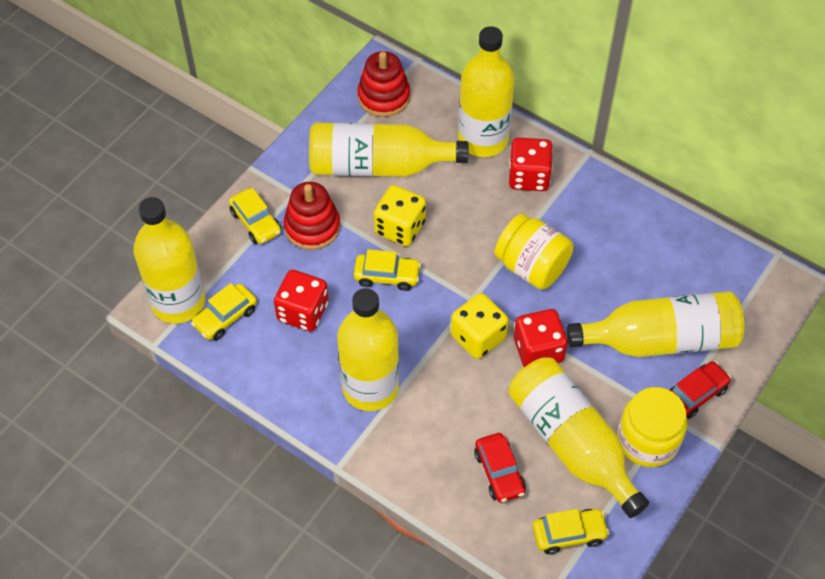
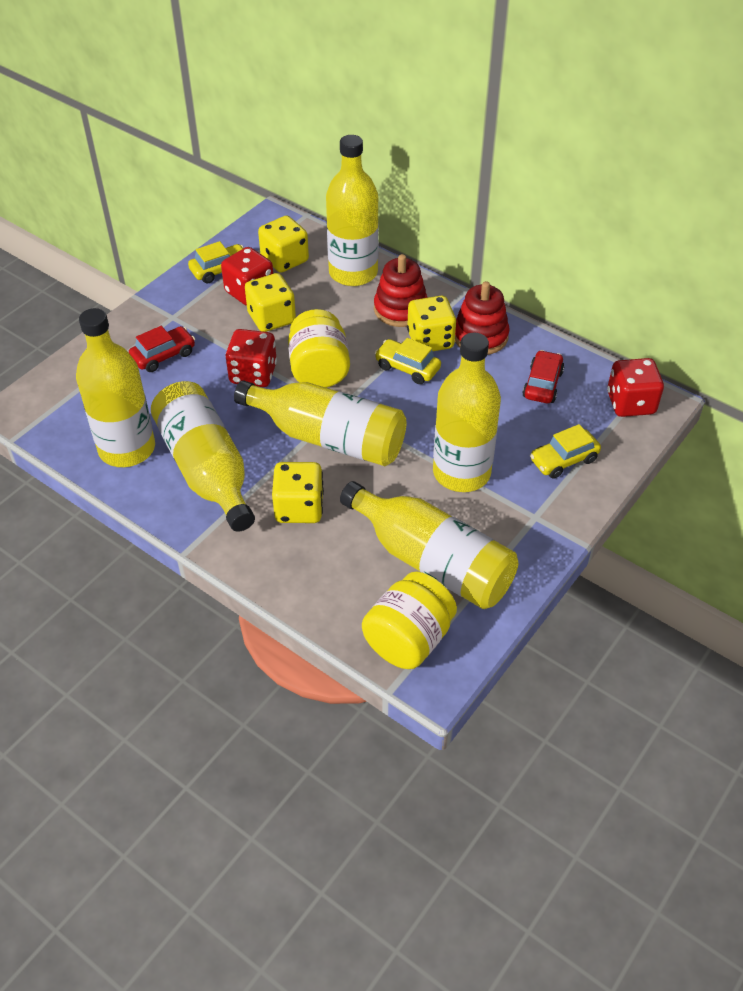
yellow car: 4 -> 3
yellow dice: 2 -> 4

